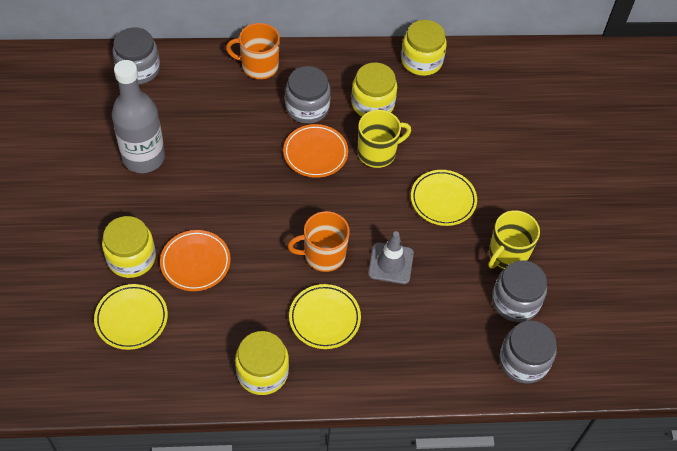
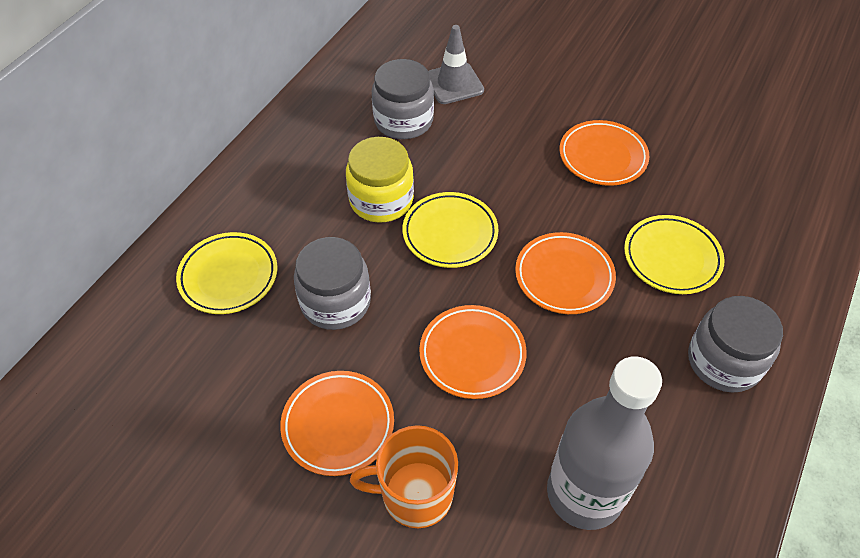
grey jar: 4 -> 3
orange mug: 2 -> 1
orange plate: 2 -> 4
yellow jar: 4 -> 1
yellow mug: 2 -> 0

